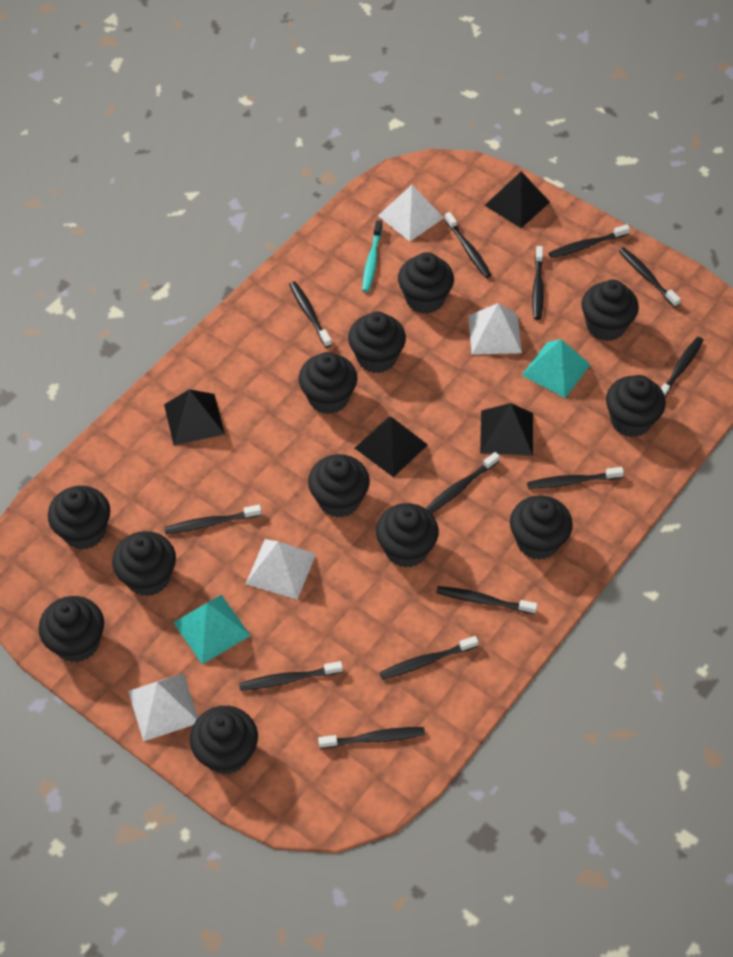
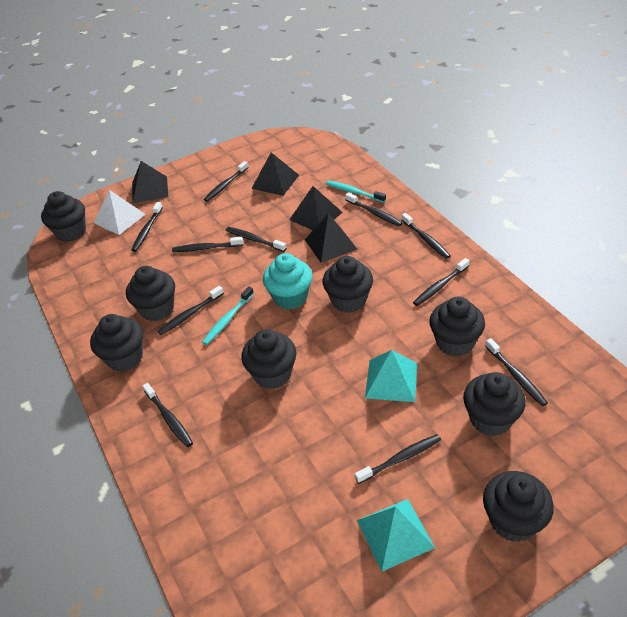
black cupcake: 12 -> 8
black toothbrush: 13 -> 11
turquoise cupcake: 0 -> 1
turquoise toothbrush: 1 -> 2
white pyramid: 4 -> 1

